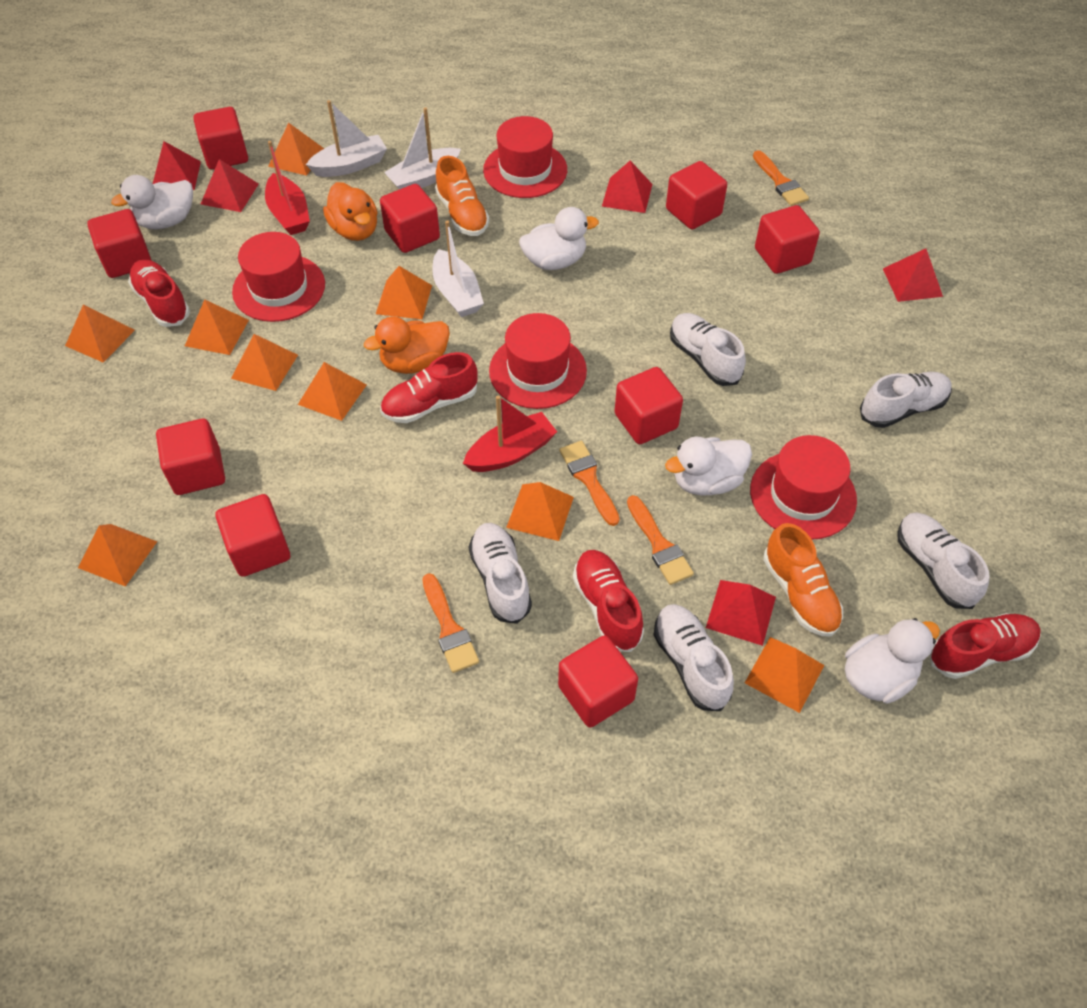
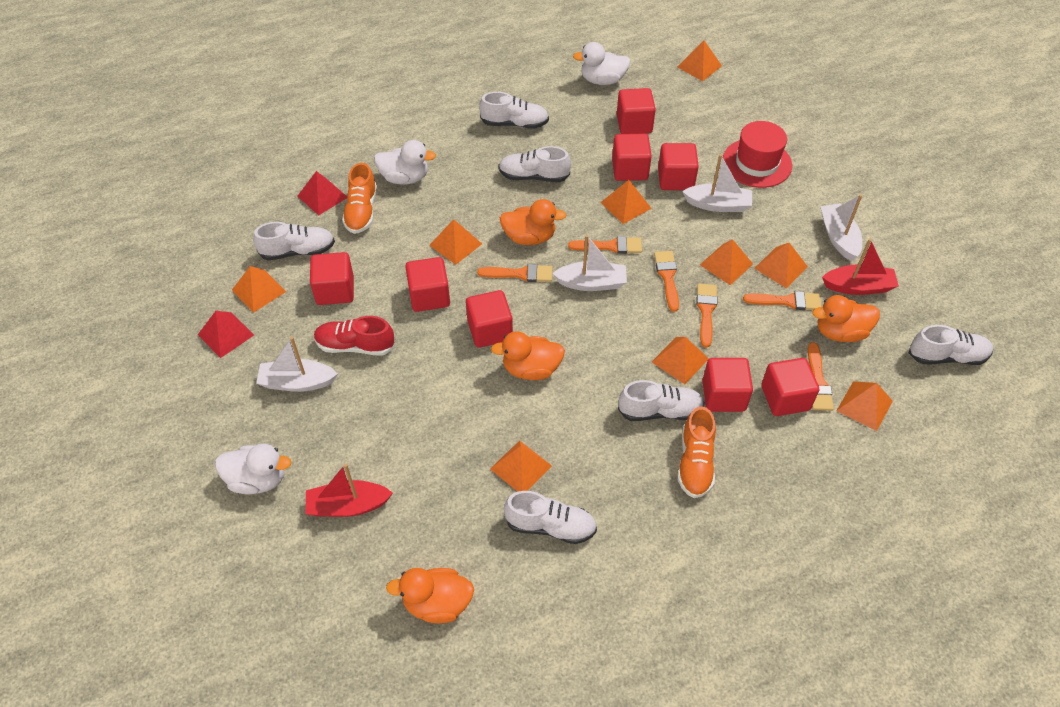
orange brush: 4 -> 6
orange duck: 2 -> 4
red cube: 9 -> 8
red hat: 4 -> 1
red pyramid: 5 -> 2
red shoe: 4 -> 1
white boat: 3 -> 4
white duck: 4 -> 3
white shoe: 5 -> 6

